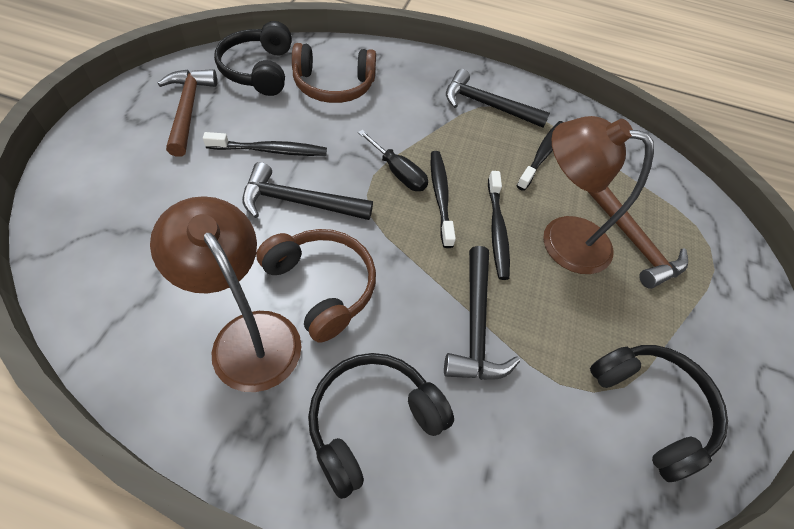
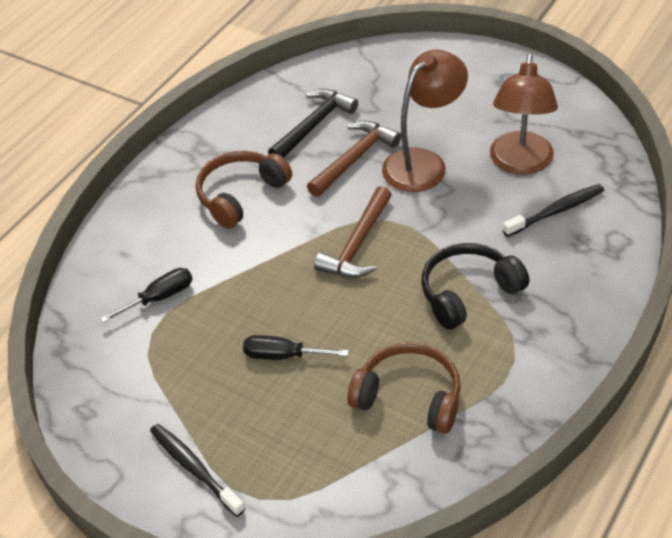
black hammer: 3 -> 1
black headphones: 3 -> 1
black screwdriver: 1 -> 2
black toothbrush: 4 -> 2

